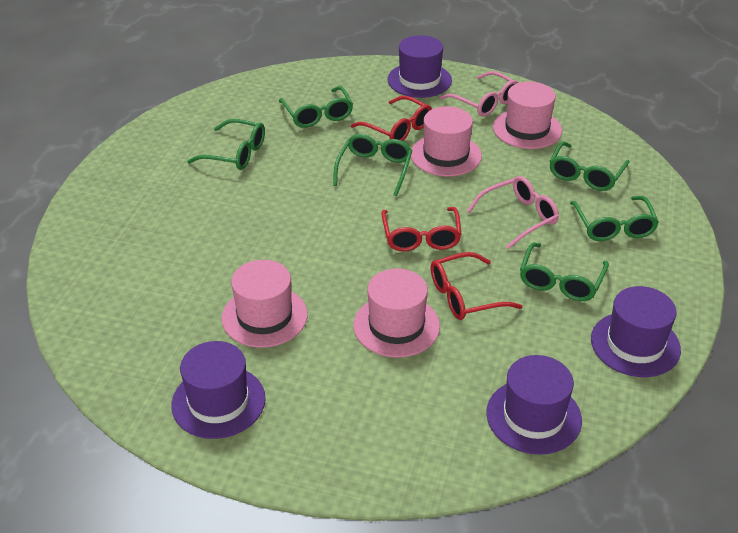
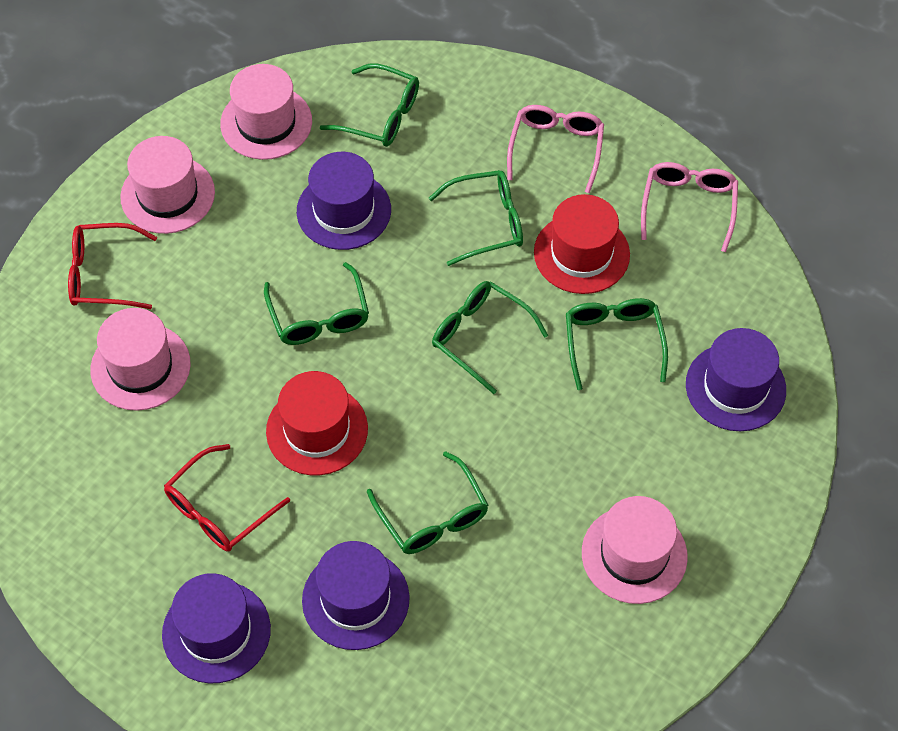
red glasses: 3 -> 2
red hat: 0 -> 2

